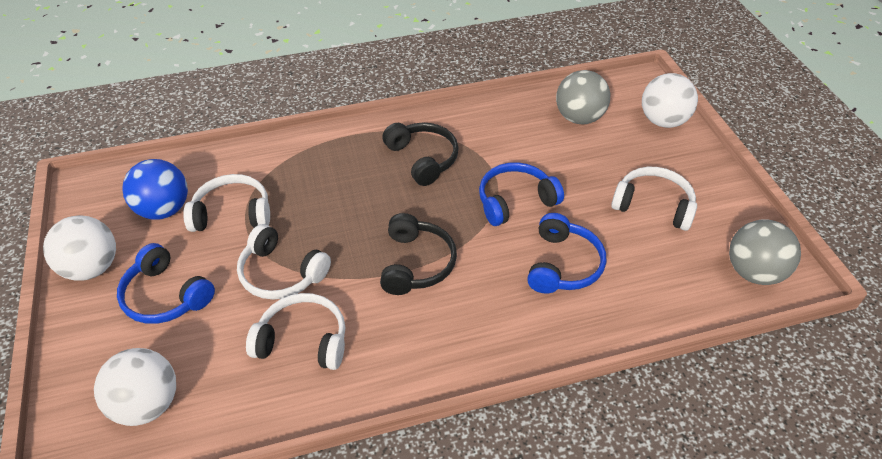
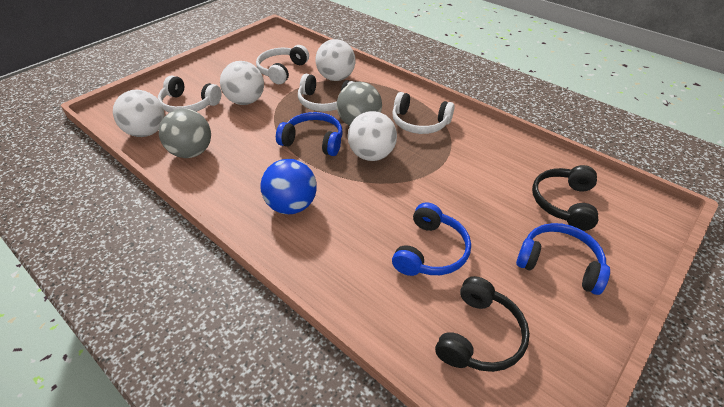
white ball: 3 -> 4

